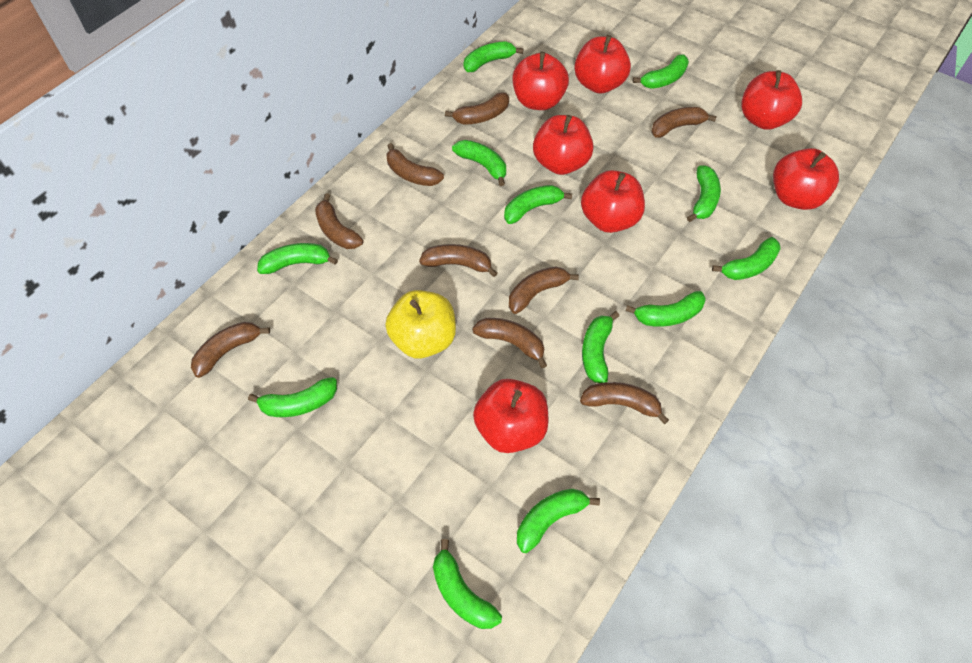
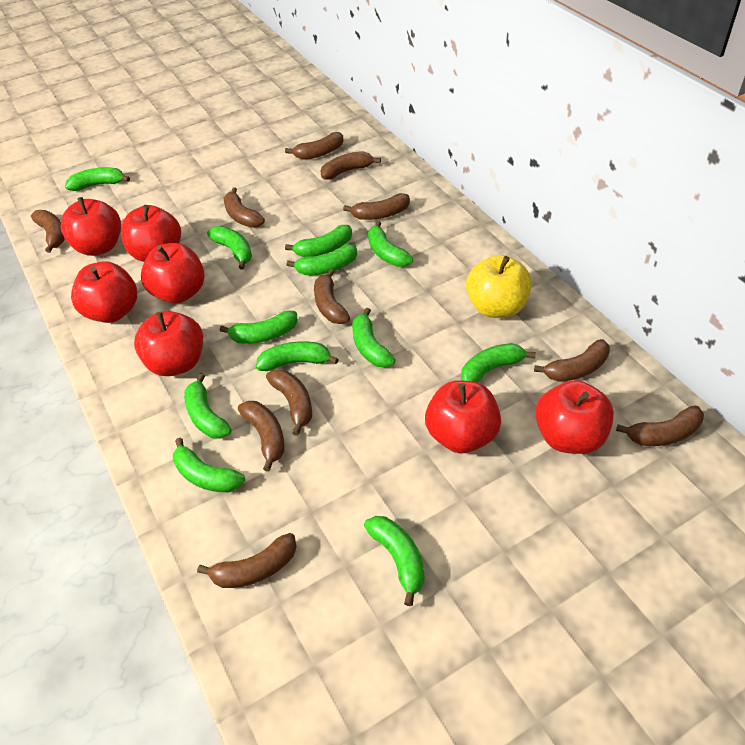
brown banana: 9 -> 11

